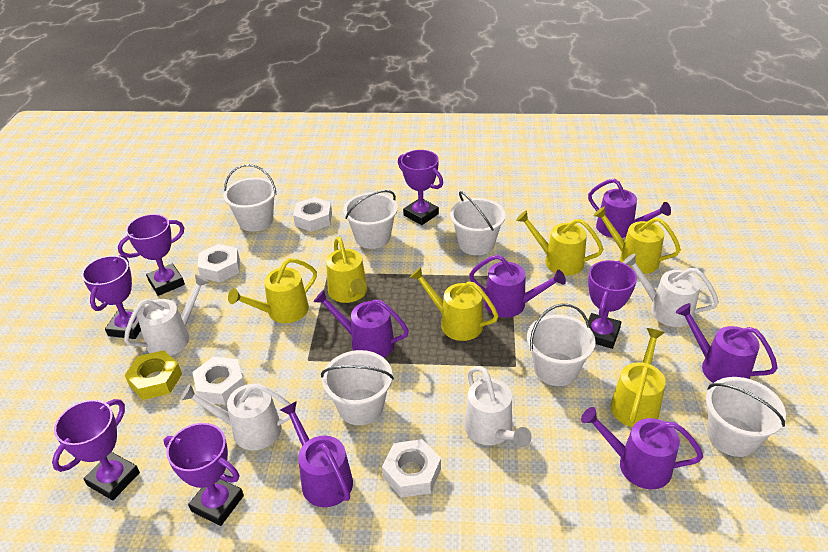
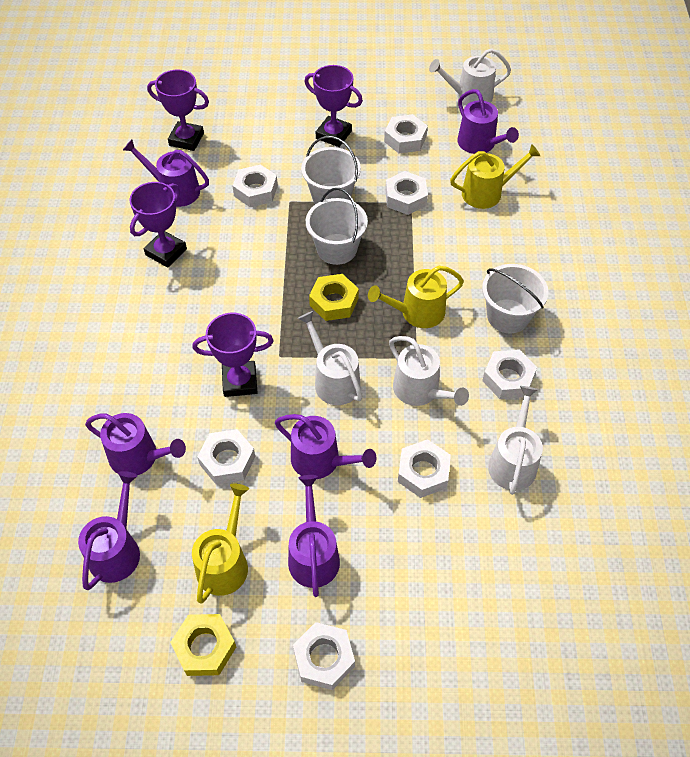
purple trophy: 6 -> 4
white bucket: 6 -> 3
white nut: 4 -> 7
yellow nut: 1 -> 2
yellow watering can: 6 -> 3

